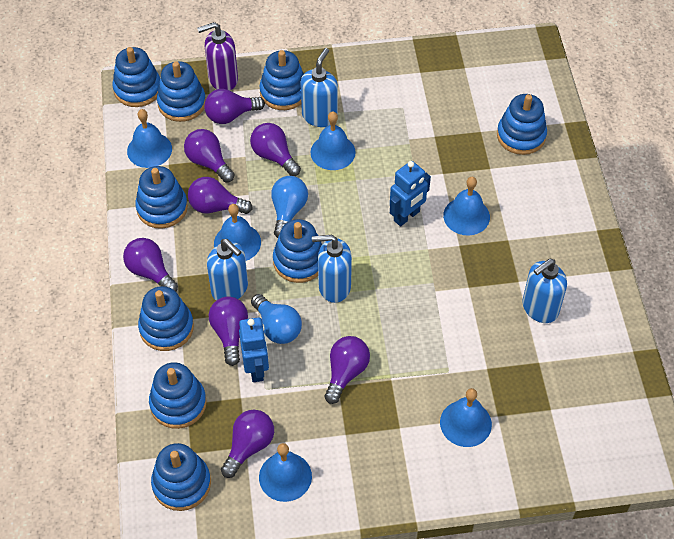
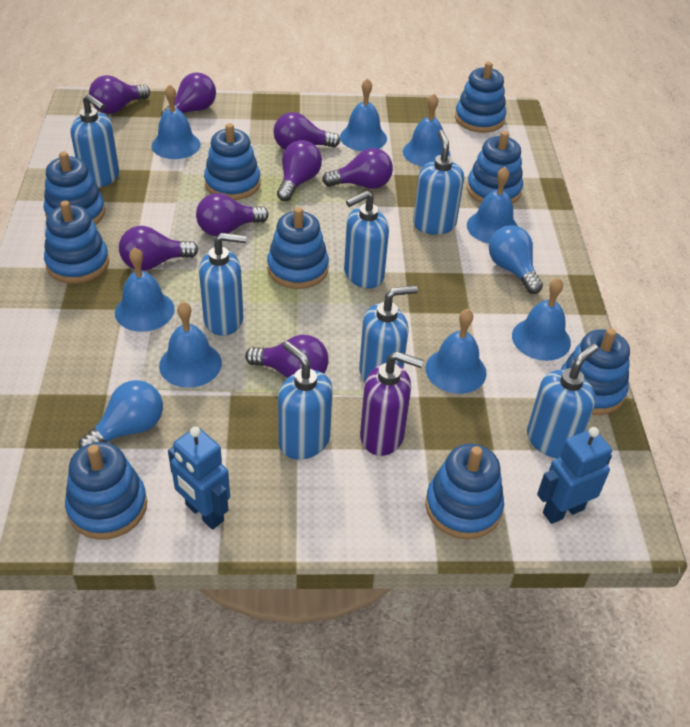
blue bell: 6 -> 8
blue soap dispenser: 4 -> 7

